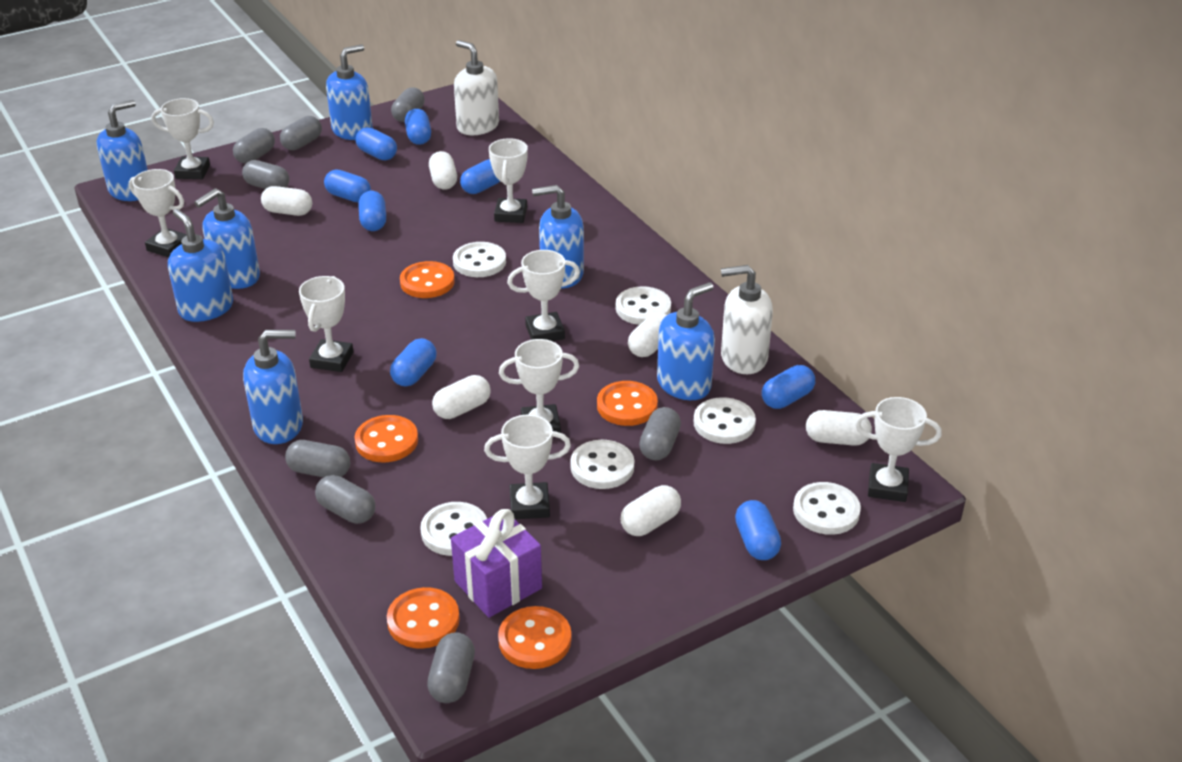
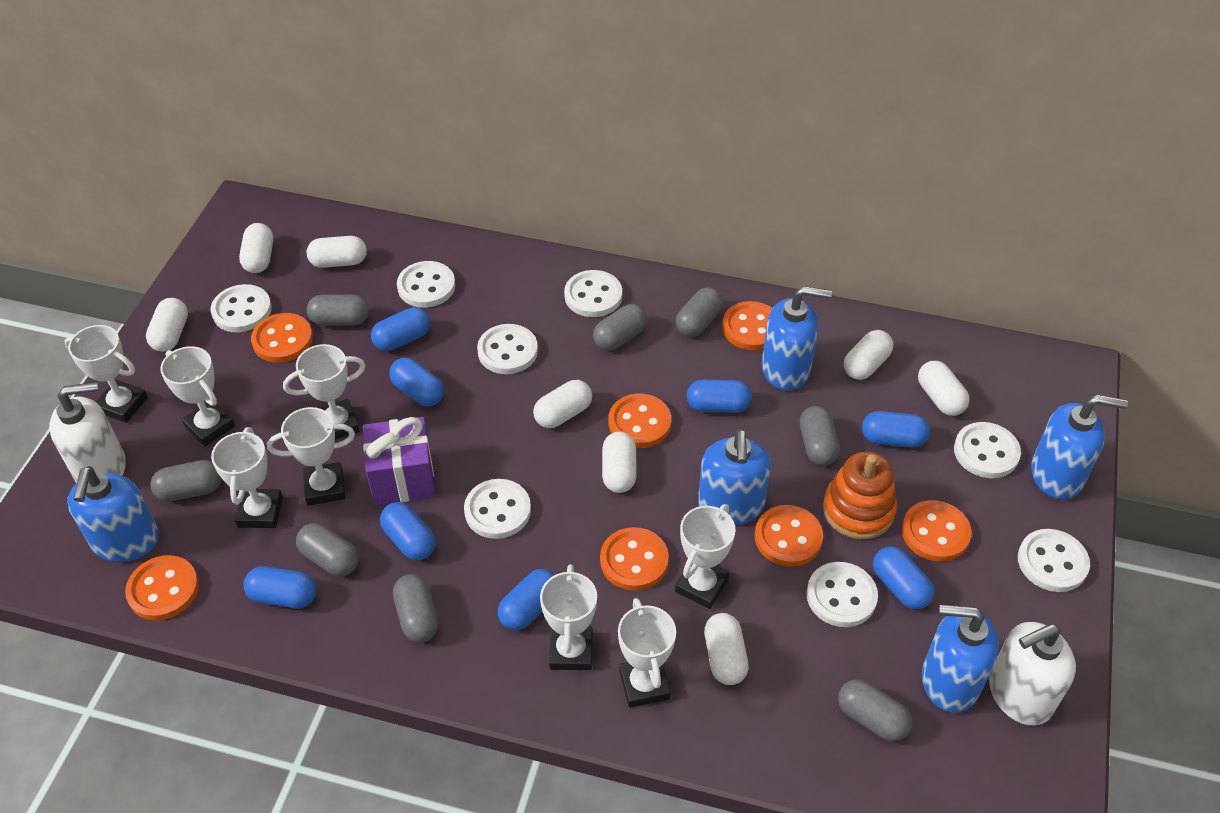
blue soap dispenser: 7 -> 5
orange button: 5 -> 7
orange stacking toy: 0 -> 1
white button: 6 -> 8
white capsule: 6 -> 8

